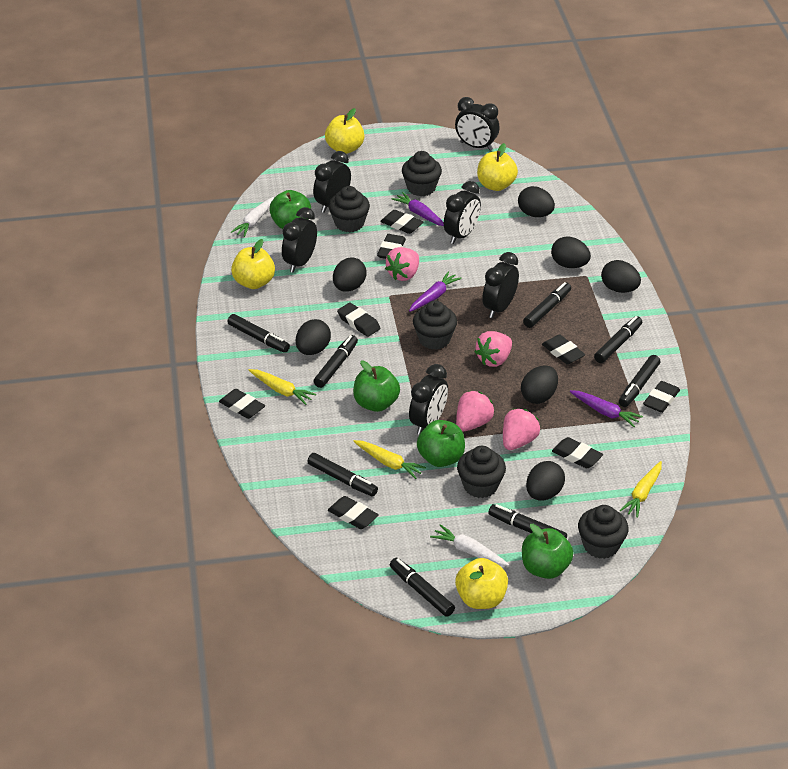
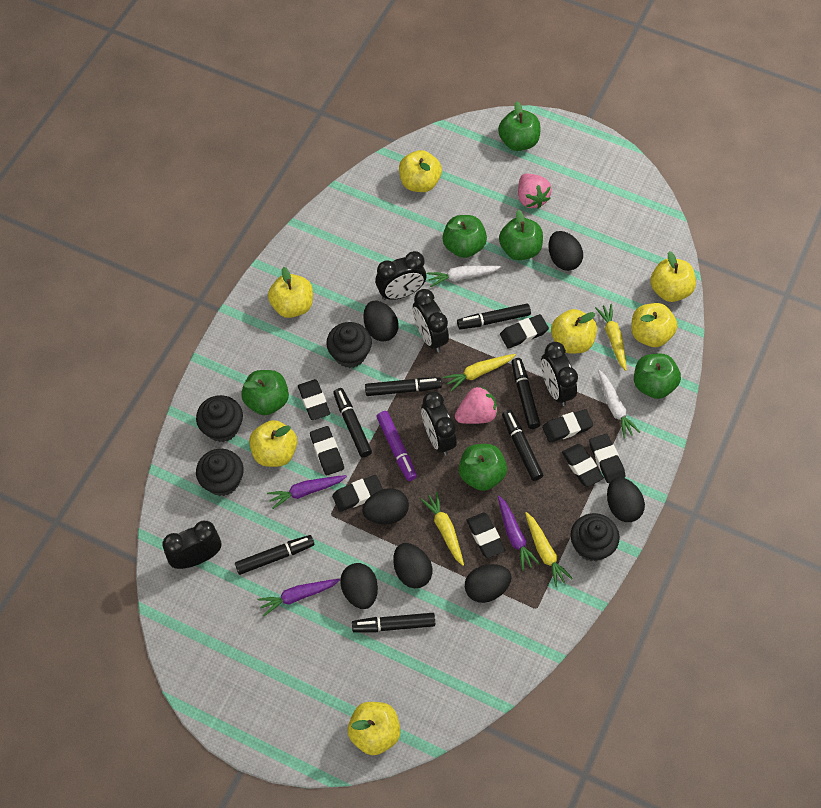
black clock: 6 -> 5
black cupcake: 5 -> 4
black marker: 8 -> 7
green apple: 4 -> 6
pink strawberry: 4 -> 2
purple marker: 0 -> 1
yellow apple: 4 -> 7
yellow carrot: 3 -> 4

